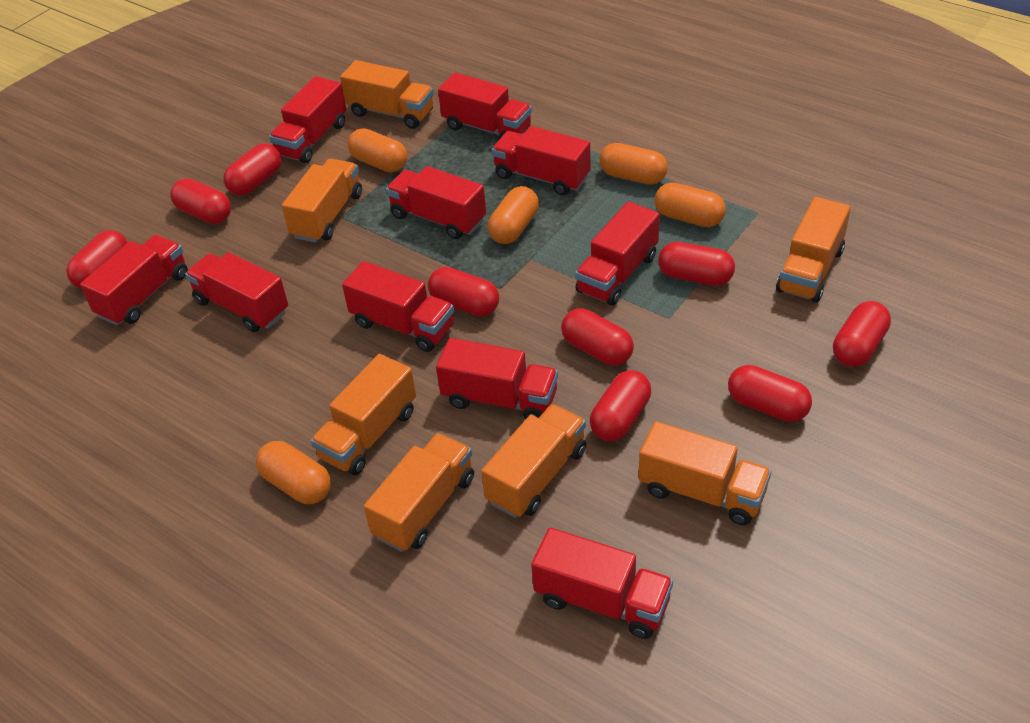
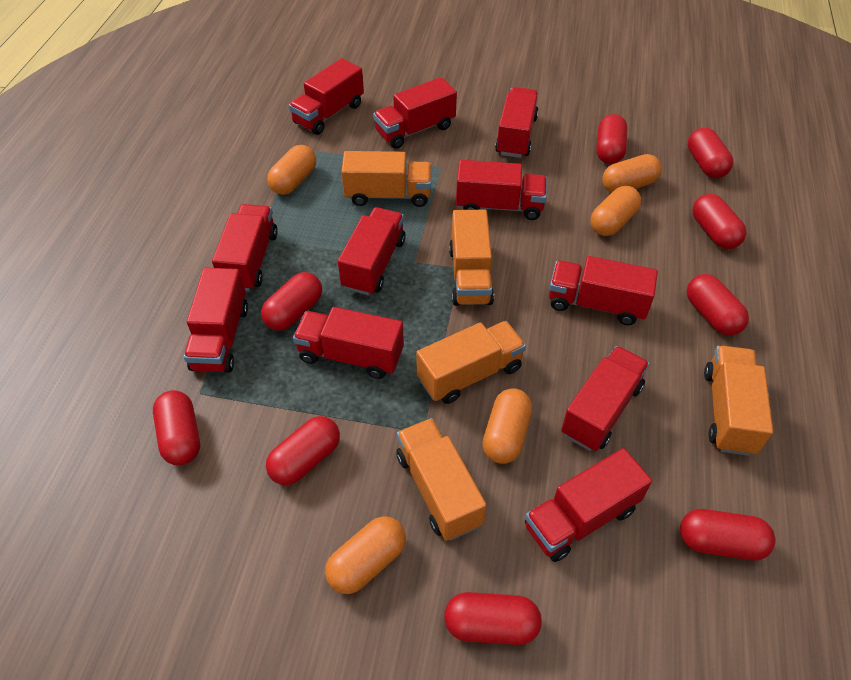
orange truck: 7 -> 5
red truck: 10 -> 11

